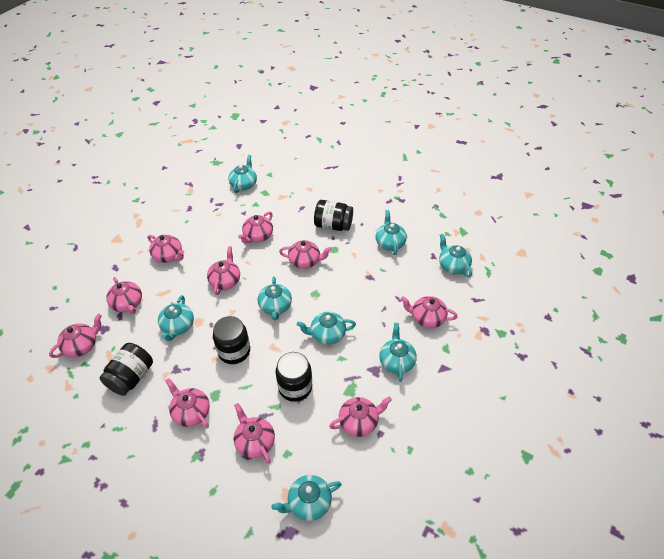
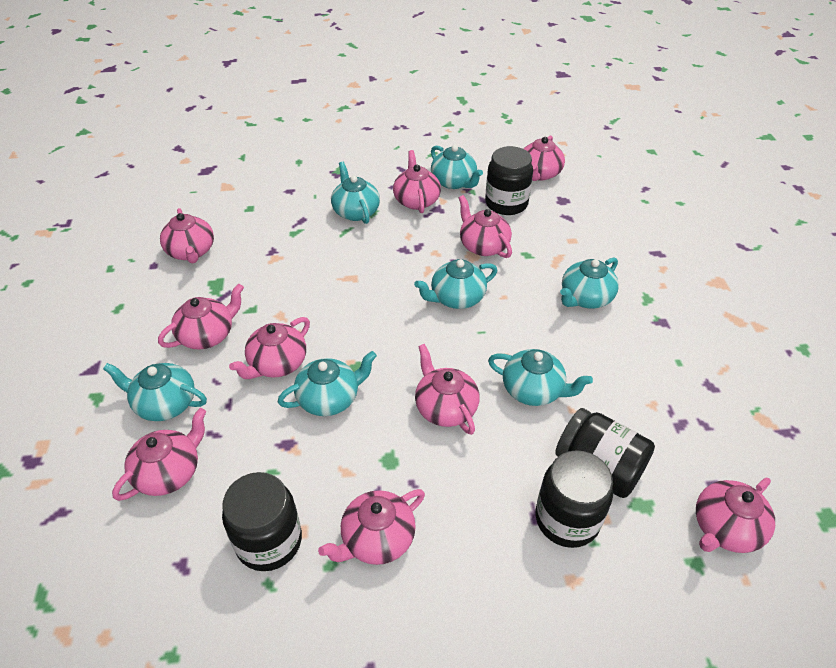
turquoise teapot: 8 -> 7

